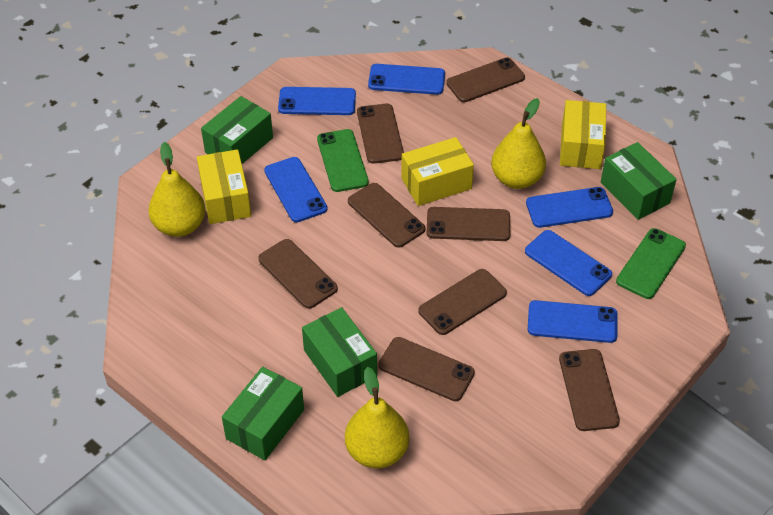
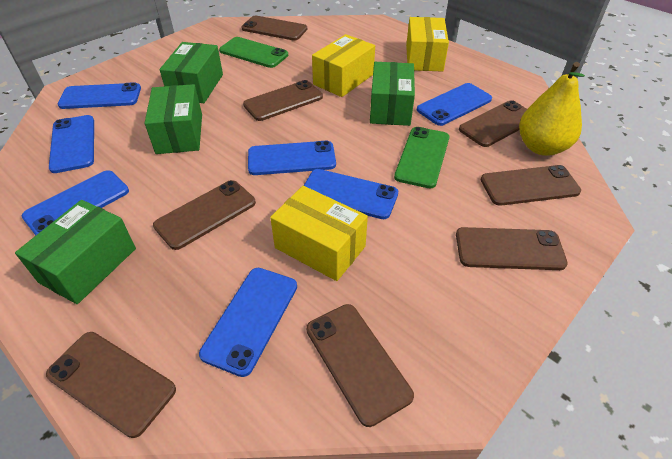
blue phone: 6 -> 7
yellow pear: 3 -> 1

